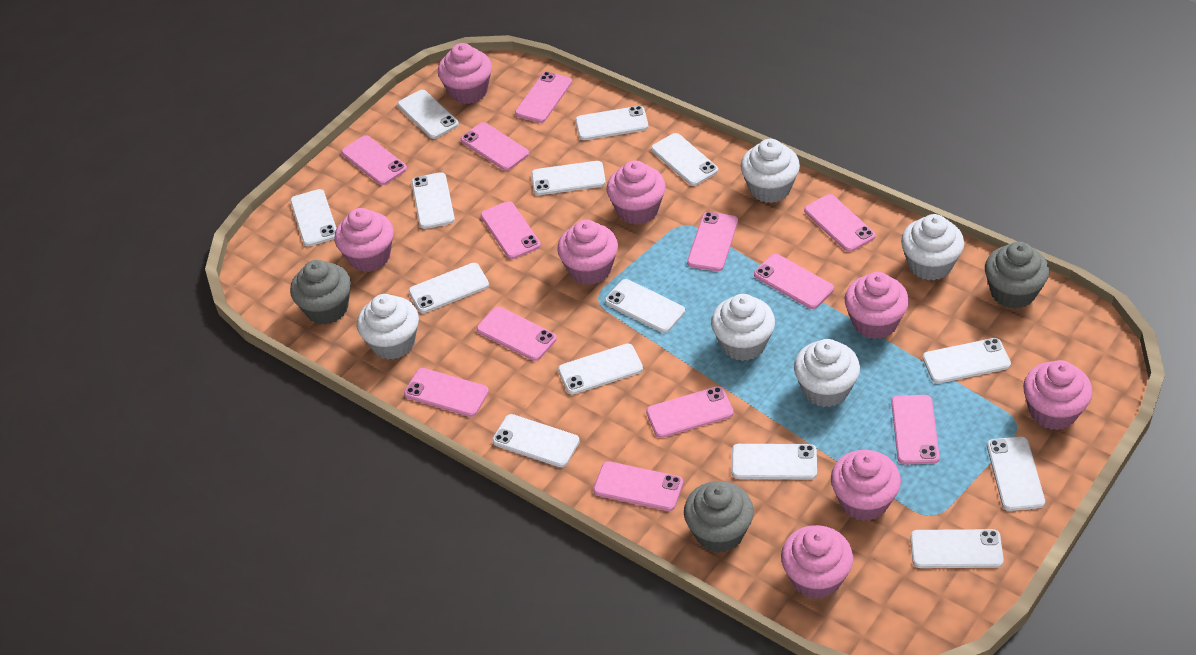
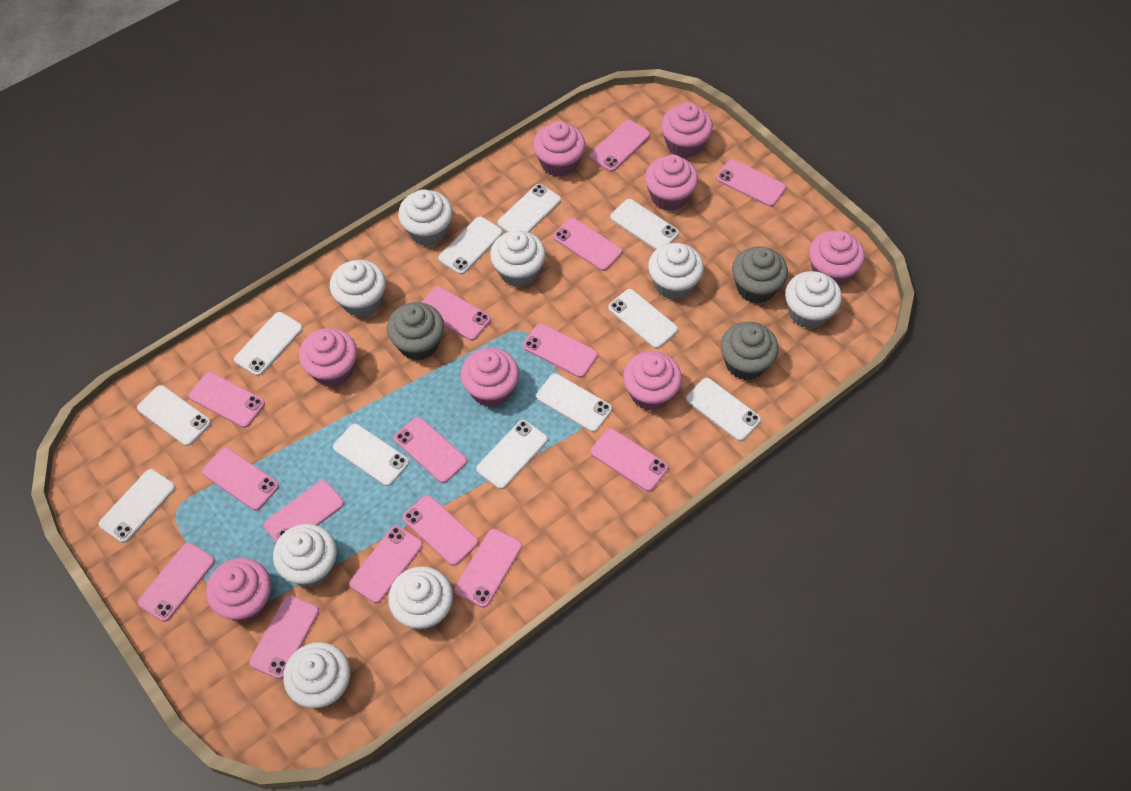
pink phone: 12 -> 15
white cupcake: 5 -> 8
white phone: 14 -> 11

